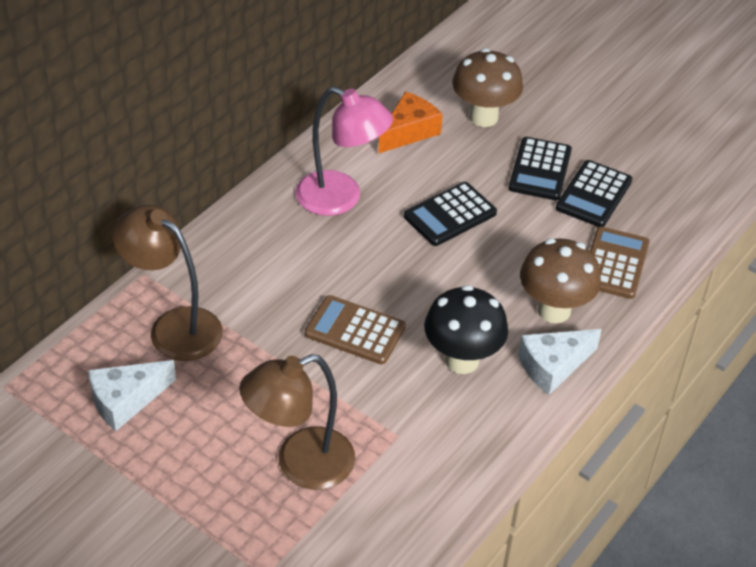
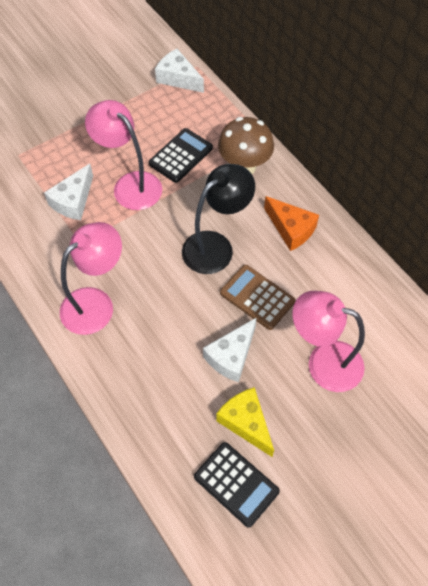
black calculator: 3 -> 2
black lamp: 0 -> 1
black mushroom: 1 -> 0
brown calculator: 2 -> 1
brown lamp: 2 -> 0
brown mushroom: 2 -> 1
pink lamp: 1 -> 3
white cheese: 2 -> 3
yellow cheese: 0 -> 1

